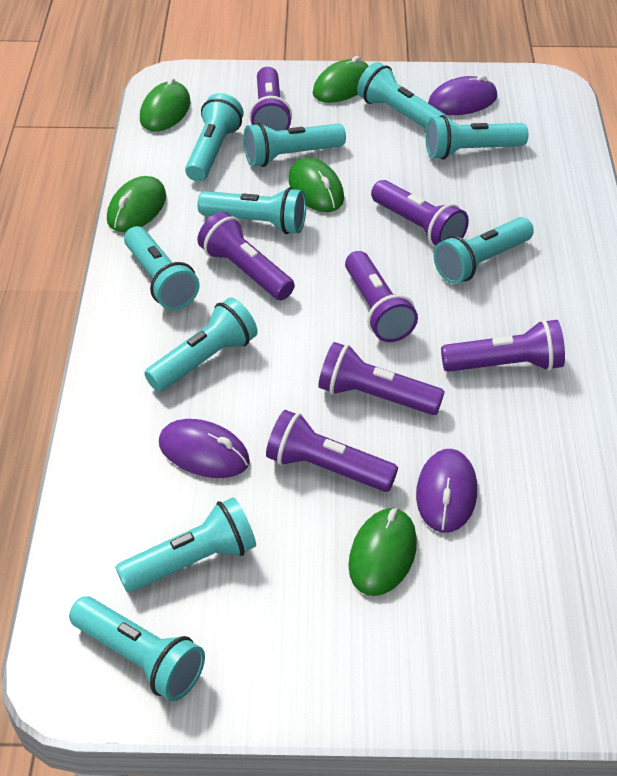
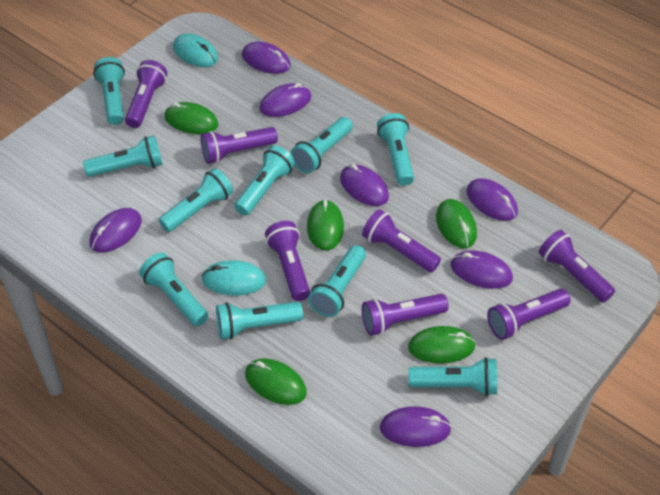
purple mouse: 3 -> 7
turquoise mouse: 0 -> 2

